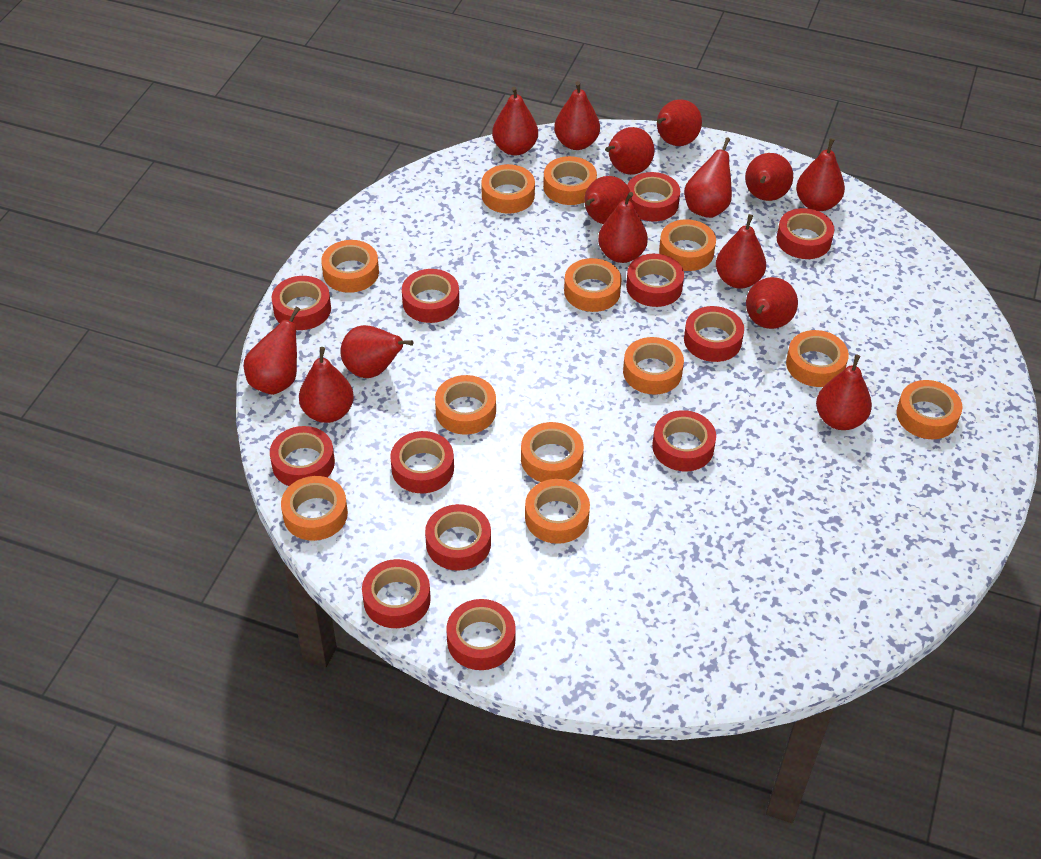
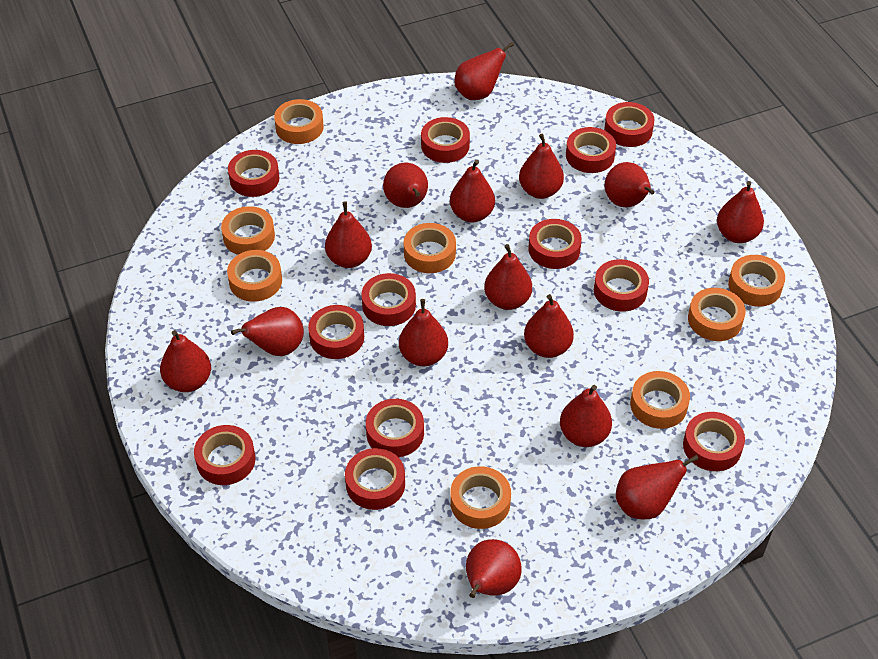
orange tape: 12 -> 8

